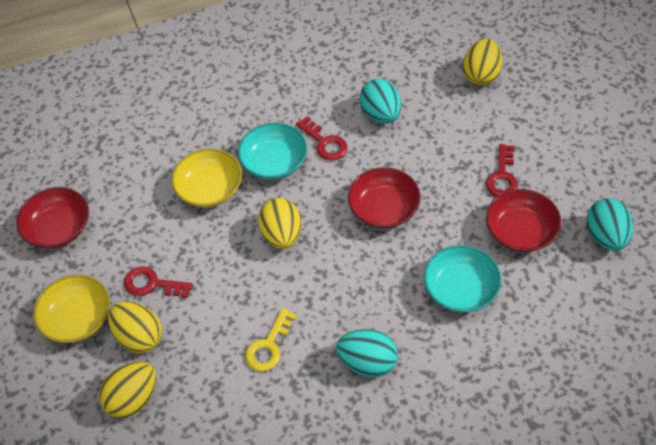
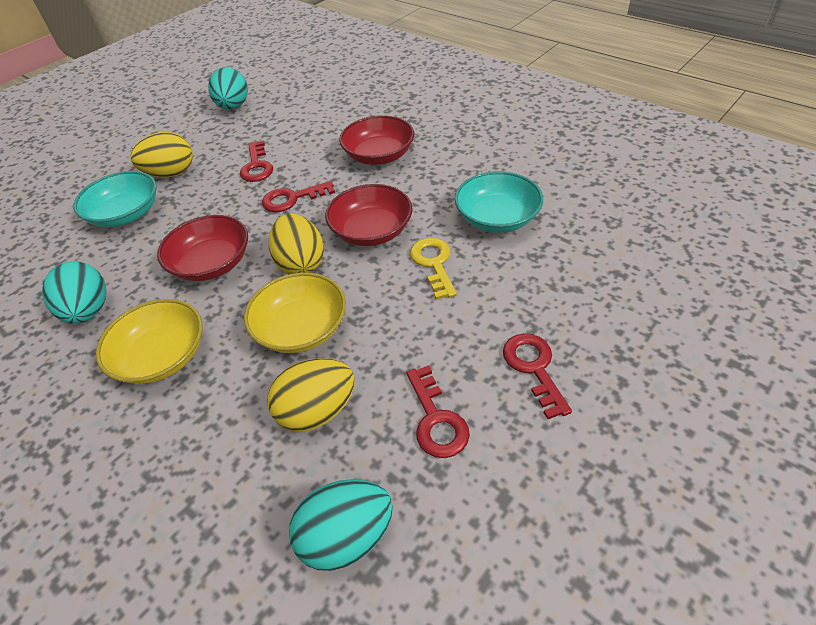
red key: 3 -> 4
yellow egg: 4 -> 3

